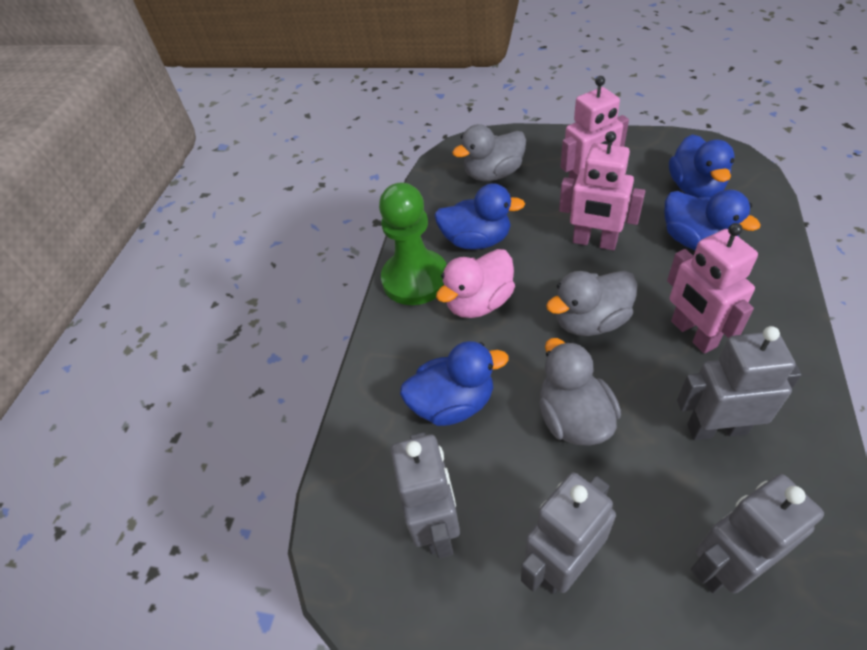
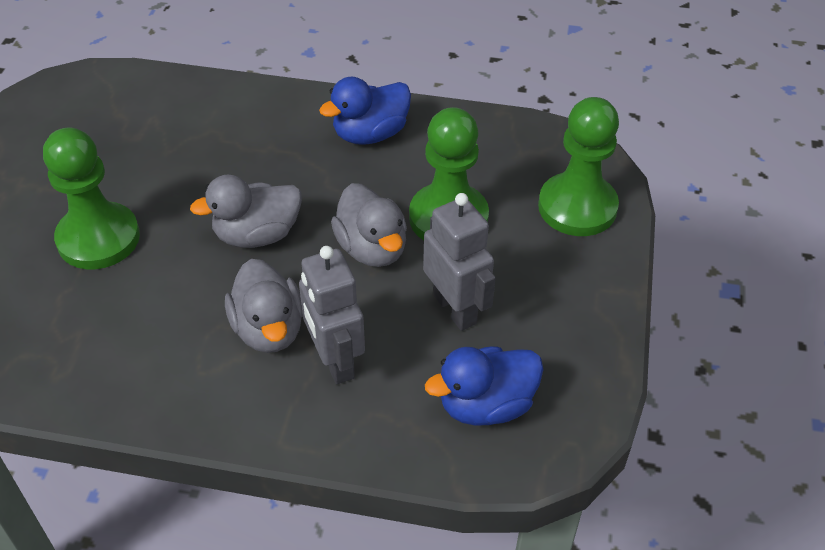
blue duck: 4 -> 2
green pawn: 1 -> 3
grey robot: 4 -> 2
pink duck: 1 -> 0
pink robot: 3 -> 0

